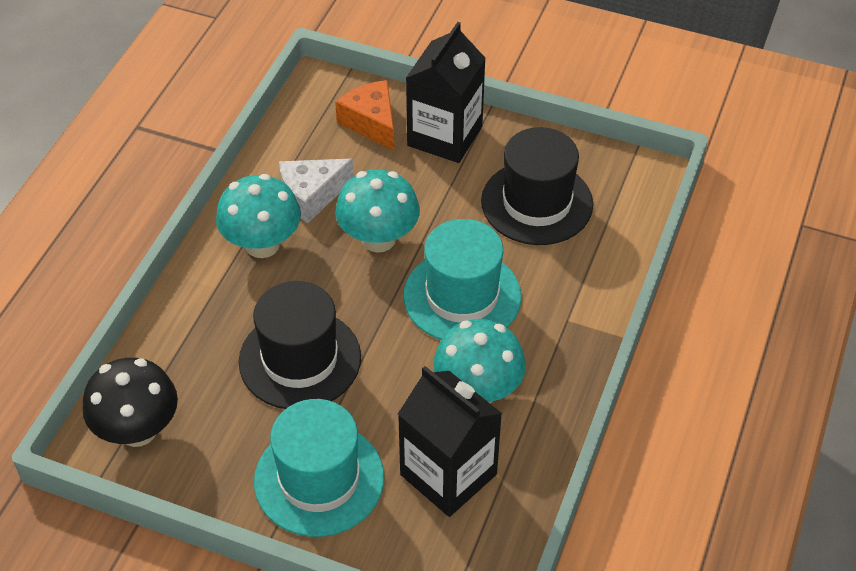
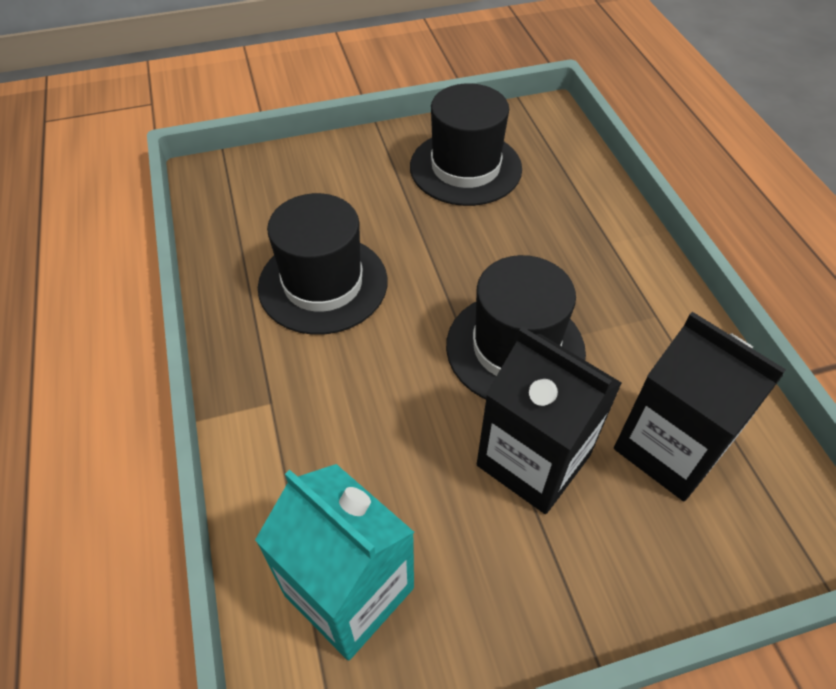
black hat: 2 -> 3
black mushroom: 1 -> 0
orange cheese: 1 -> 0
turquoise carton: 0 -> 1
turquoise hat: 2 -> 0
turquoise mushroom: 3 -> 0
white cheese: 1 -> 0

